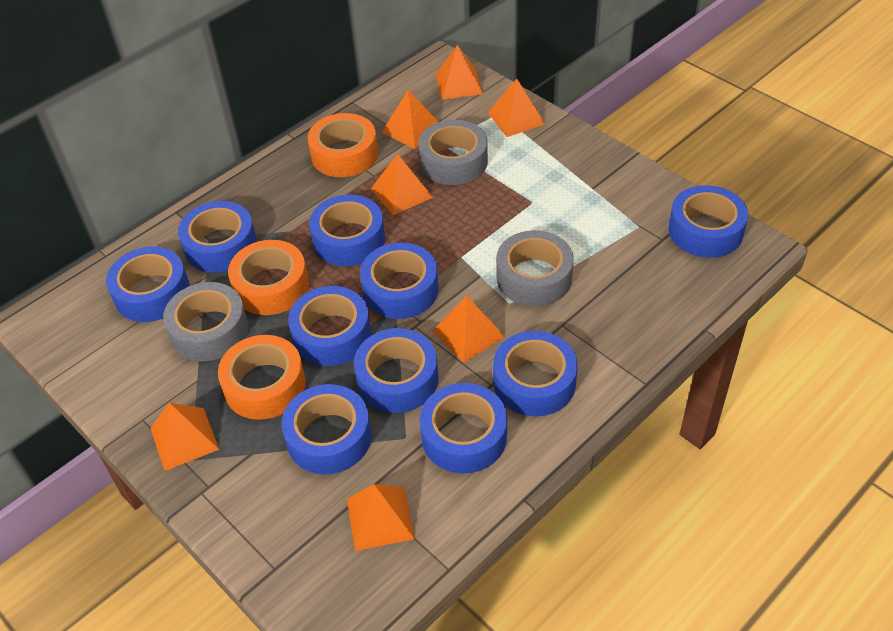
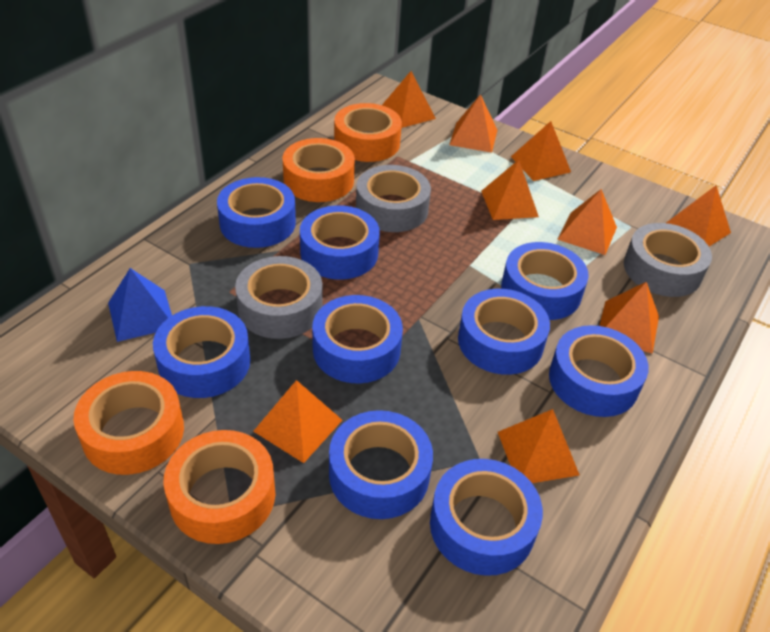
blue pyramid: 0 -> 1
blue tape: 10 -> 9
orange pyramid: 7 -> 9
orange tape: 3 -> 4

